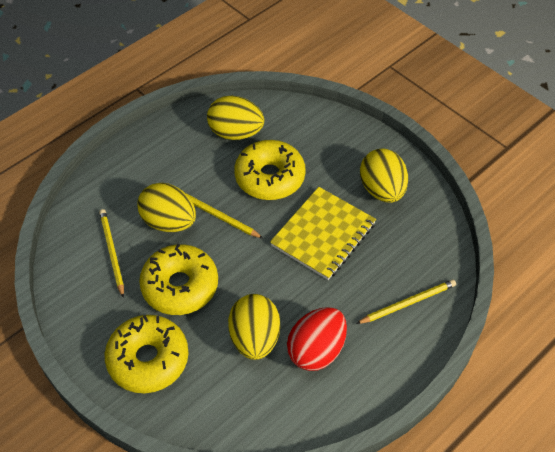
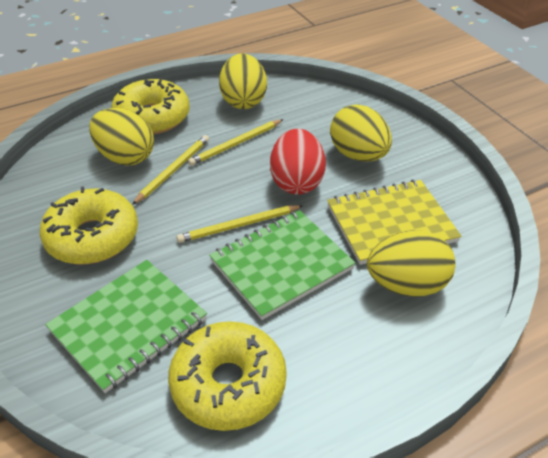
green notebook: 0 -> 2

